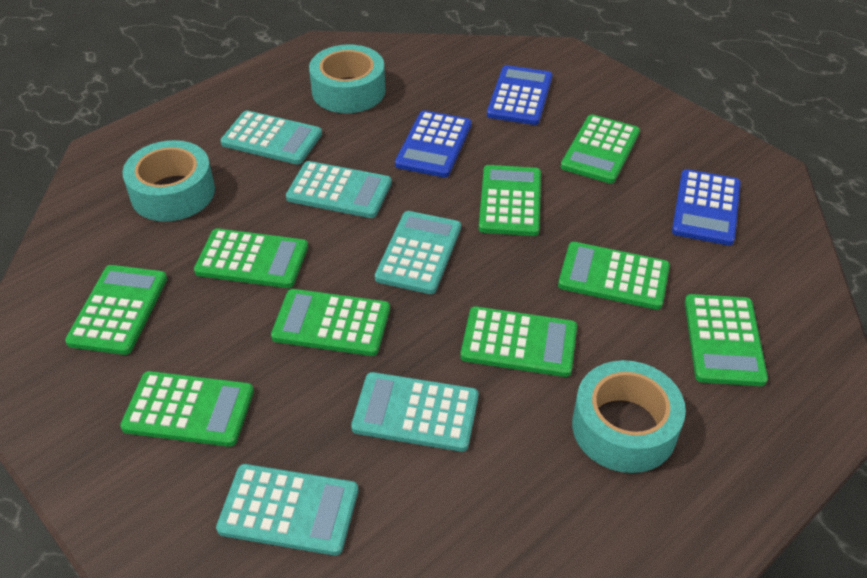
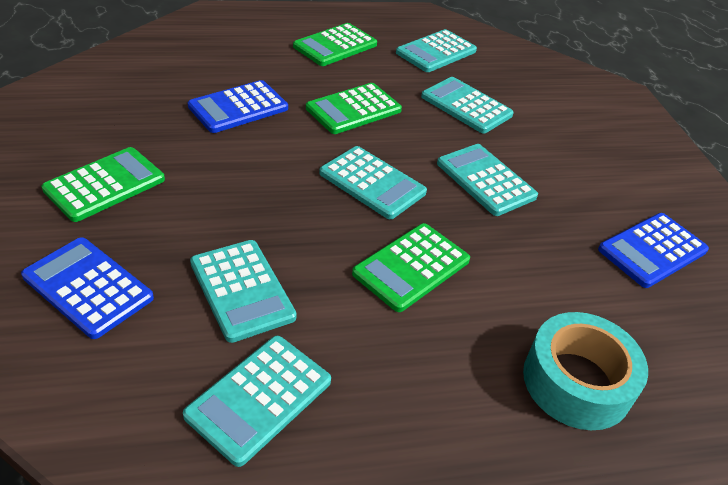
green calculator: 9 -> 4
turquoise calculator: 5 -> 6
turquoise tape: 3 -> 1

